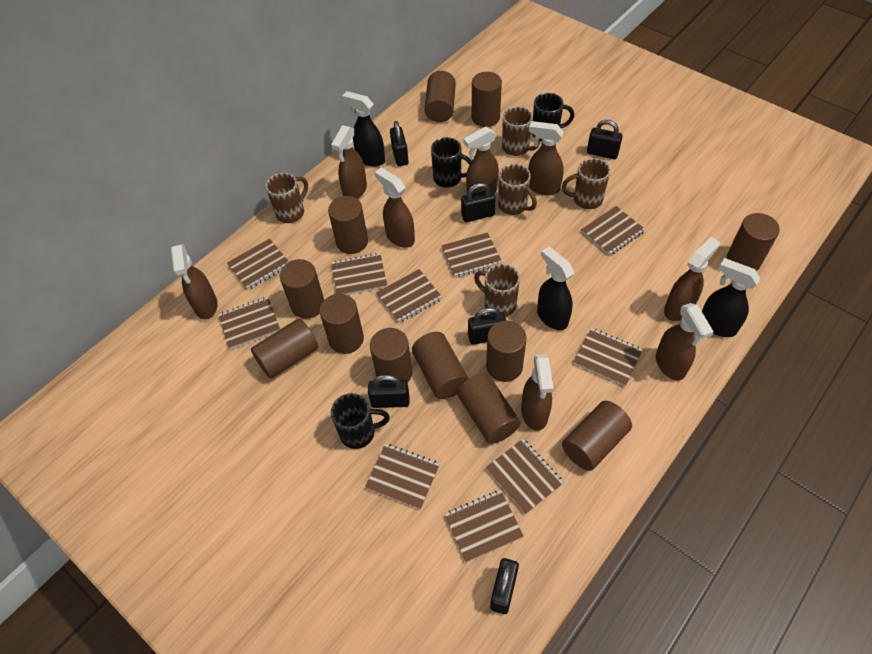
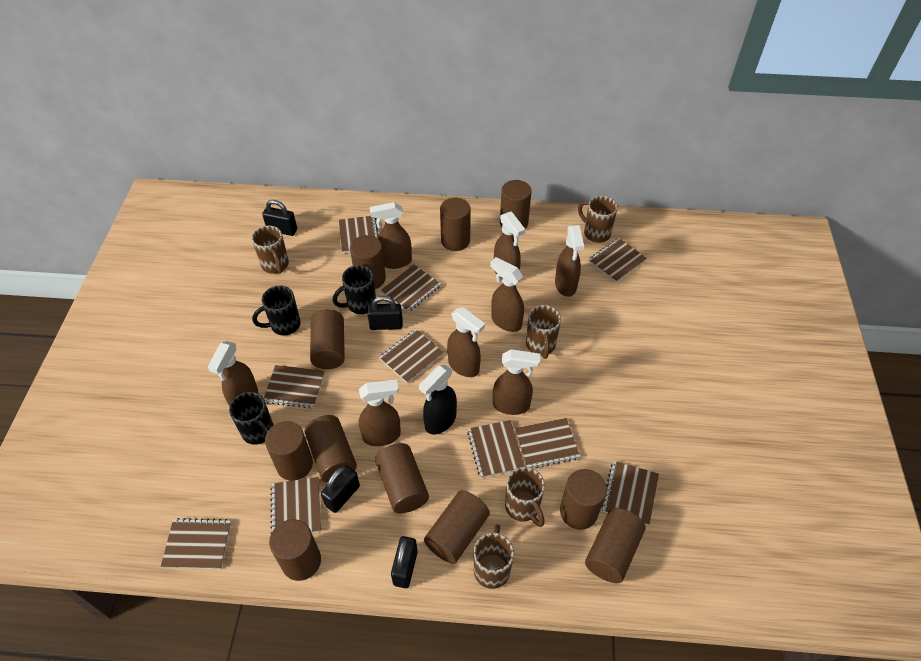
black padlock: 6 -> 4
black spray bottle: 3 -> 1
brown cylinder: 12 -> 11

